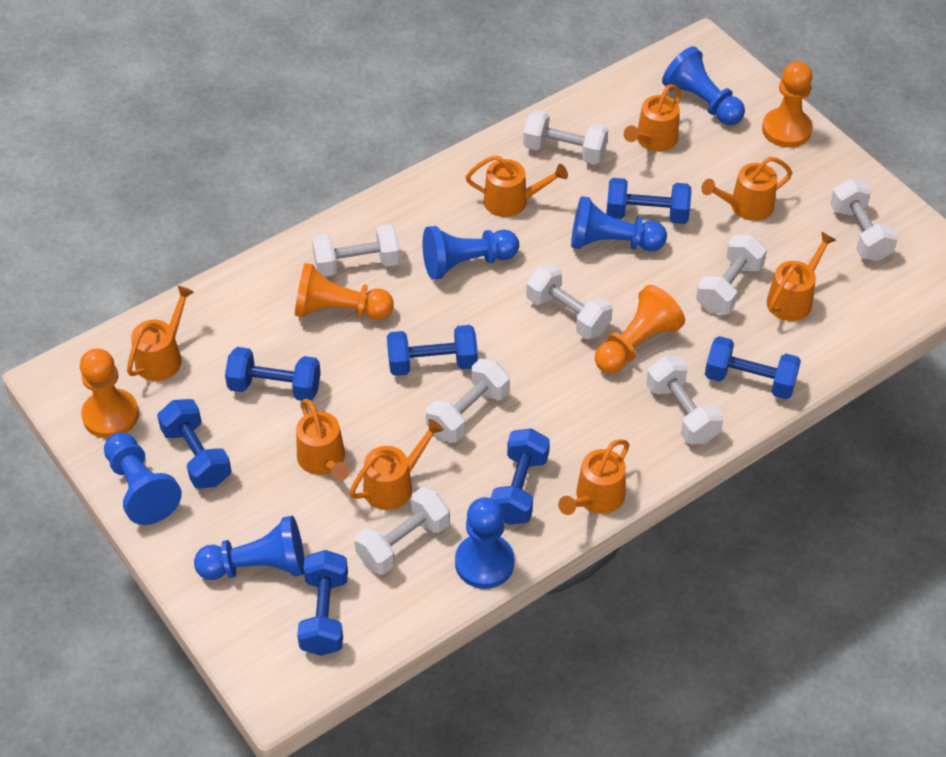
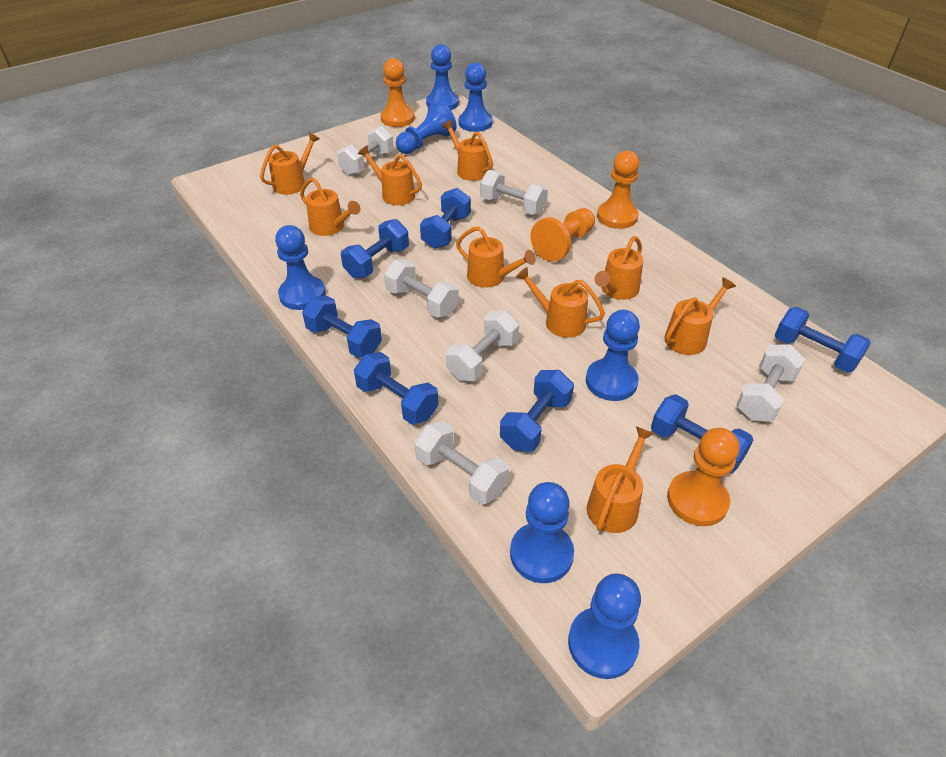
blue pawn: 6 -> 7
orange watering can: 8 -> 9
white dumbbell: 8 -> 6

